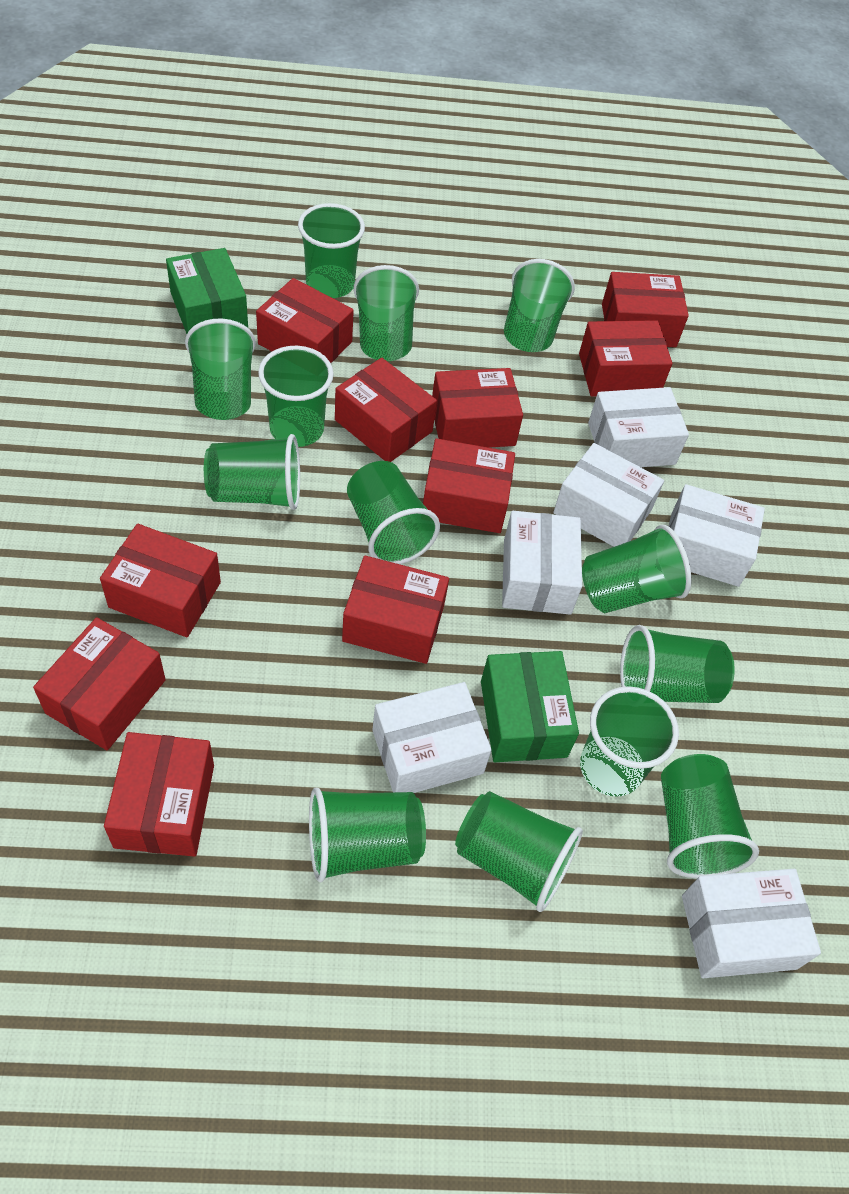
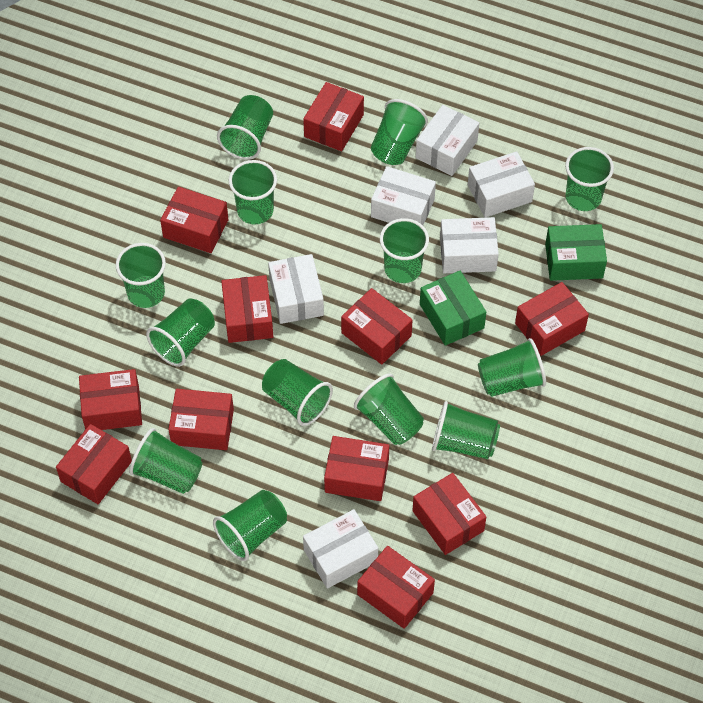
red box: 10 -> 11

